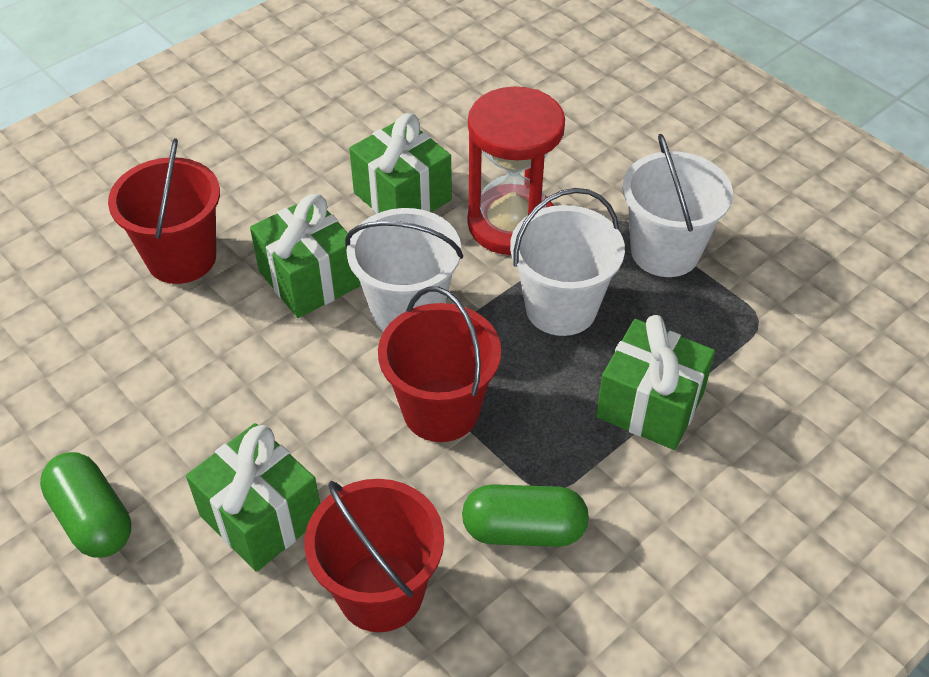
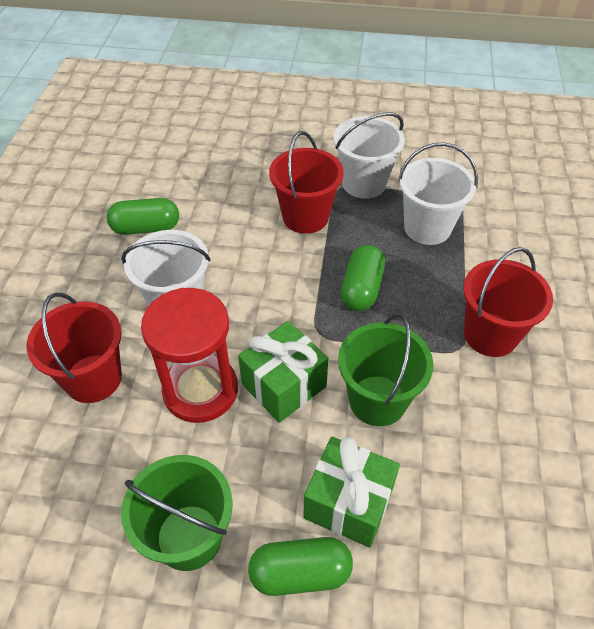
green bucket: 0 -> 2
green capsule: 2 -> 3
green gift: 4 -> 2

